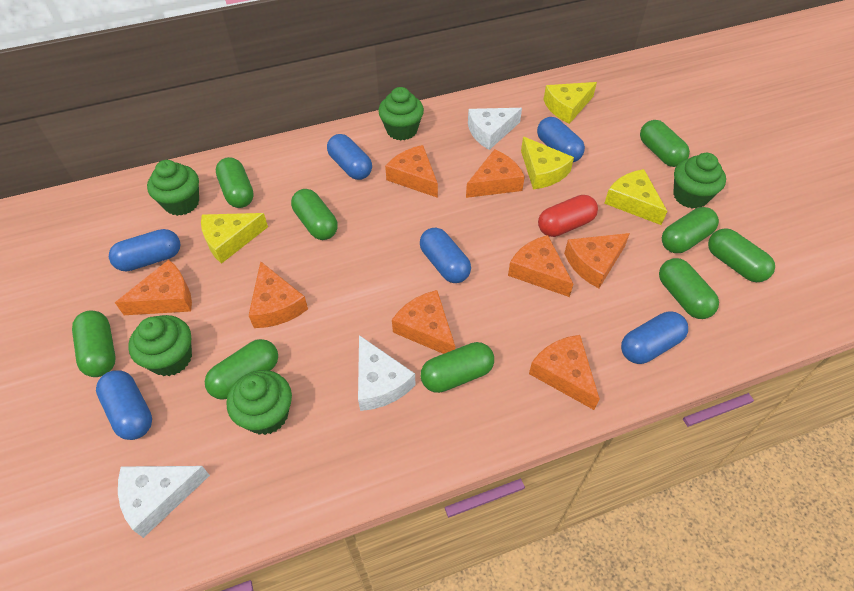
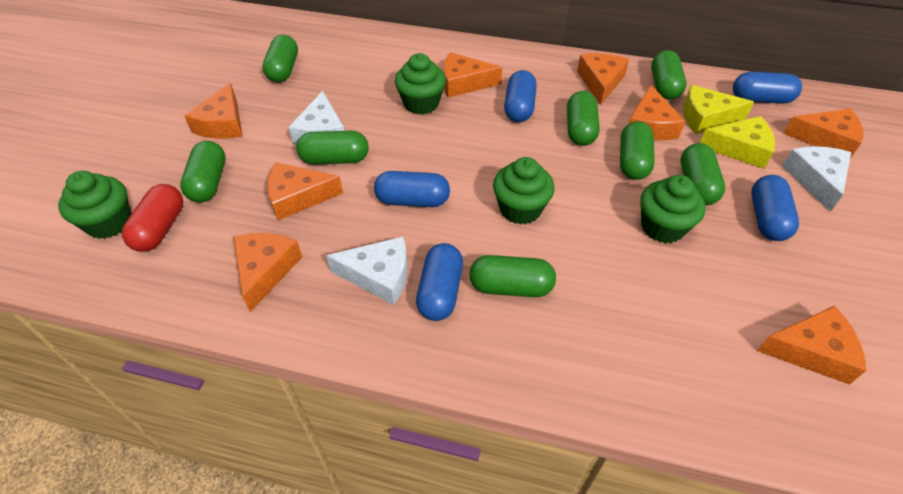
blue capsule: 6 -> 5
green capsule: 9 -> 8
green cupcake: 5 -> 4
yellow cheese: 4 -> 2

